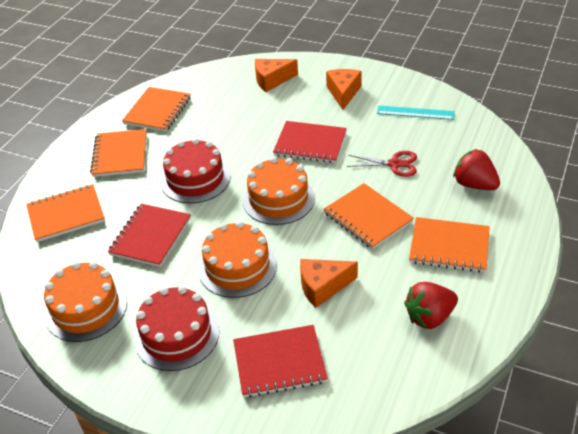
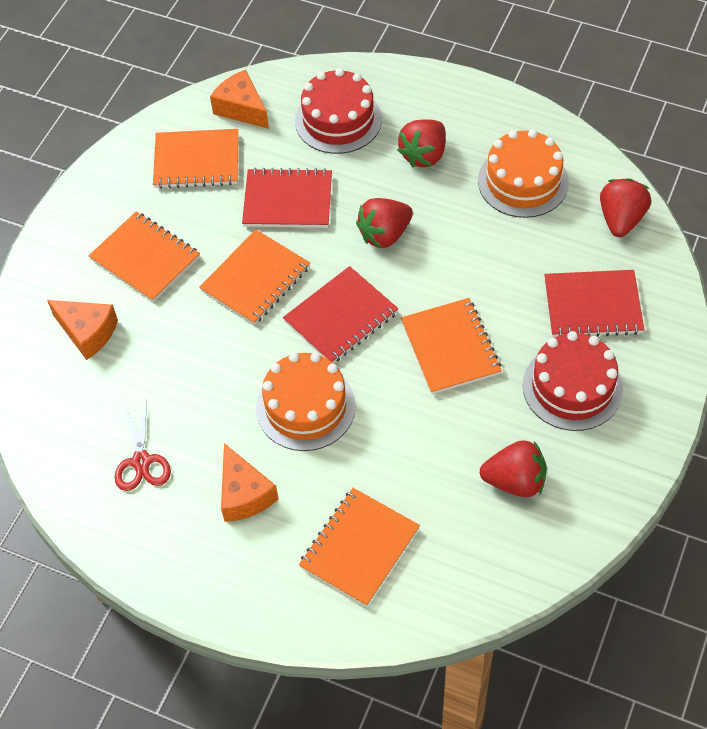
orange cake: 3 -> 2
red strawberry: 2 -> 4
turquoise ruler: 1 -> 0

